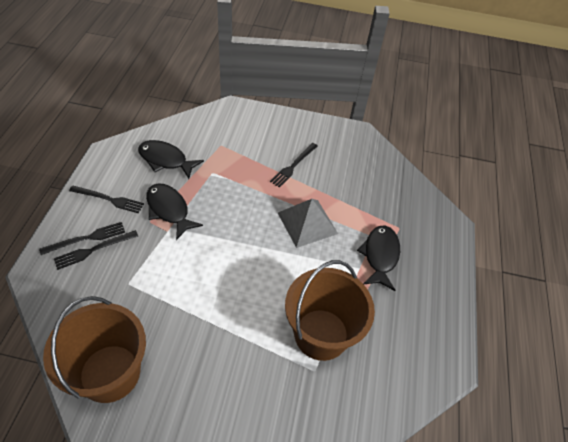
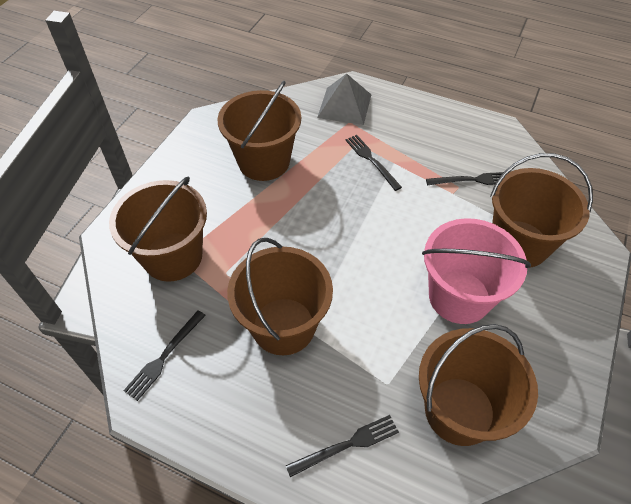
black fish: 3 -> 0
brown bucket: 2 -> 5
pink bucket: 0 -> 1

